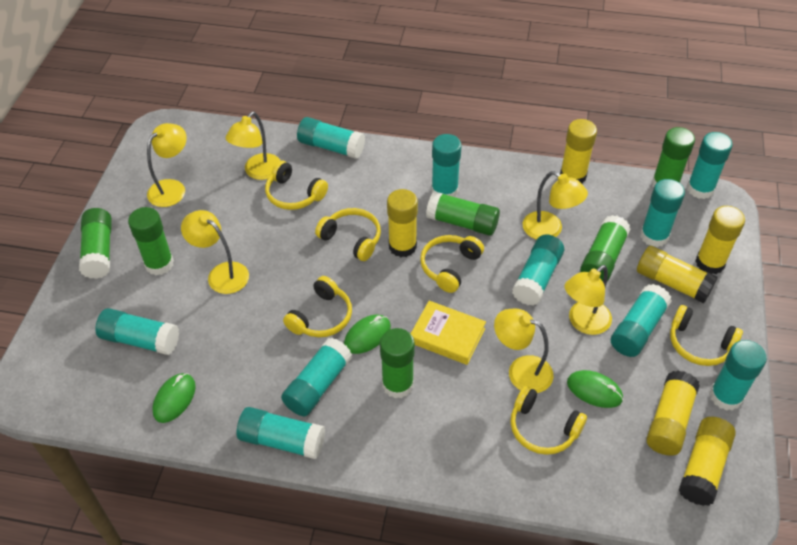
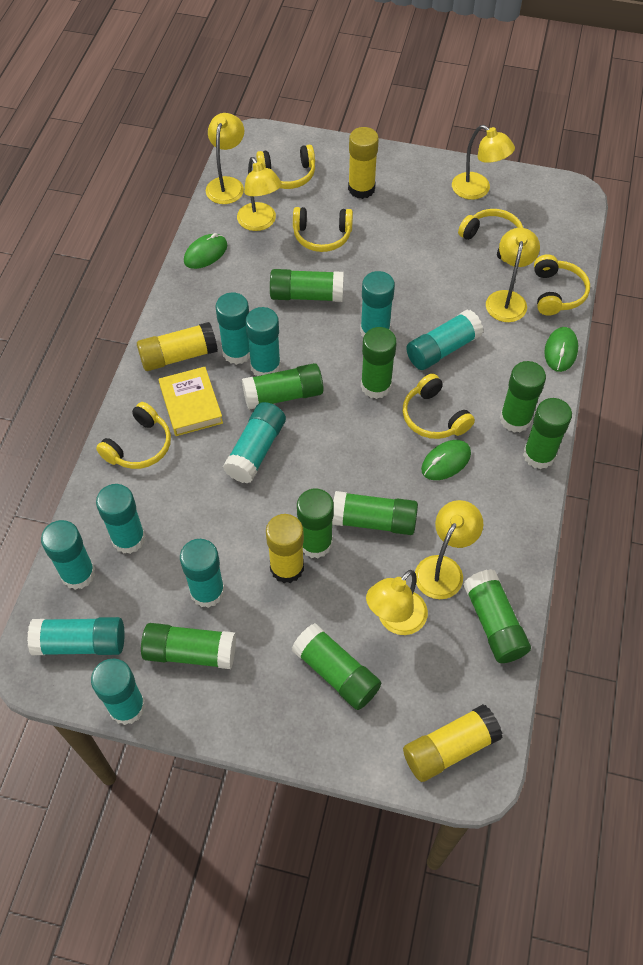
green glue stick: 6 -> 10
yellow glue stick: 6 -> 4

